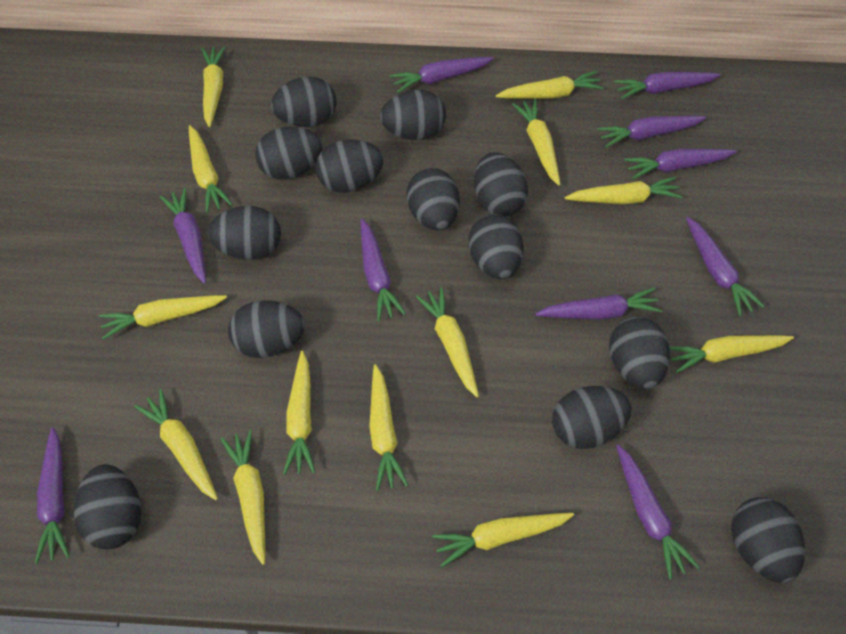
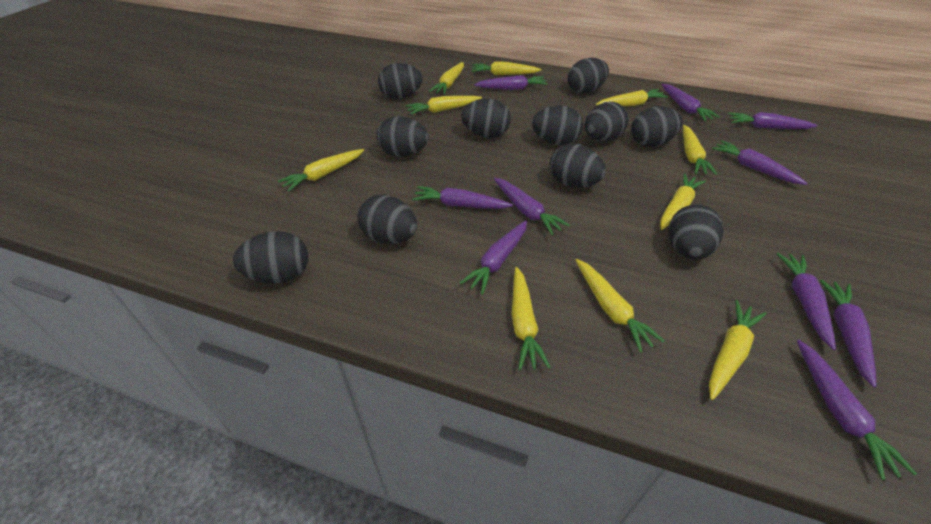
black egg: 13 -> 11
yellow carrot: 13 -> 10

